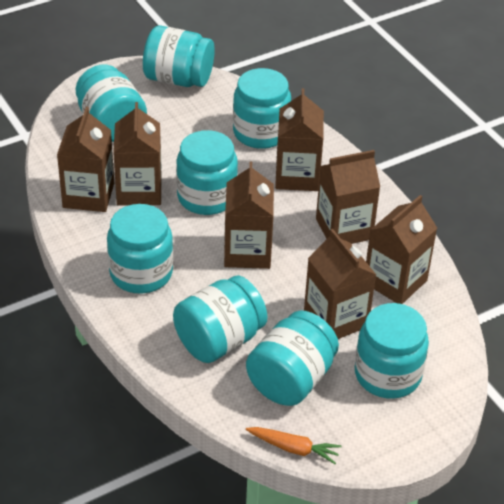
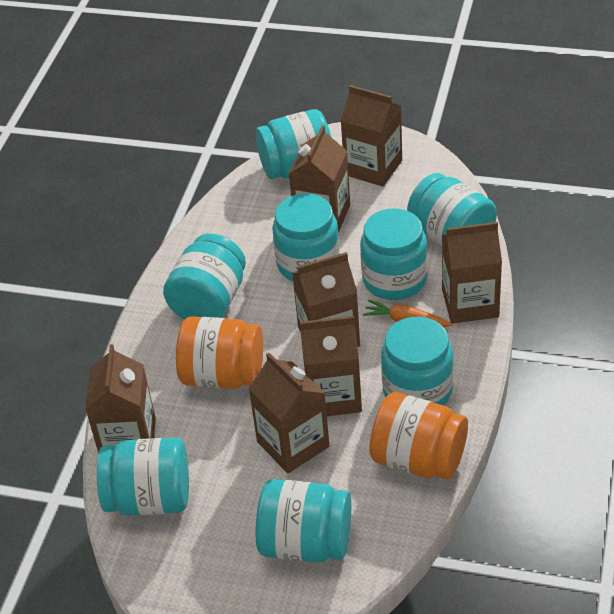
orange jar: 0 -> 2

